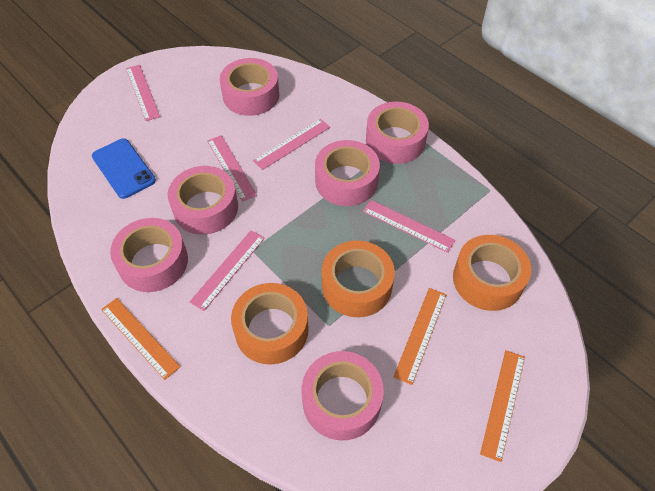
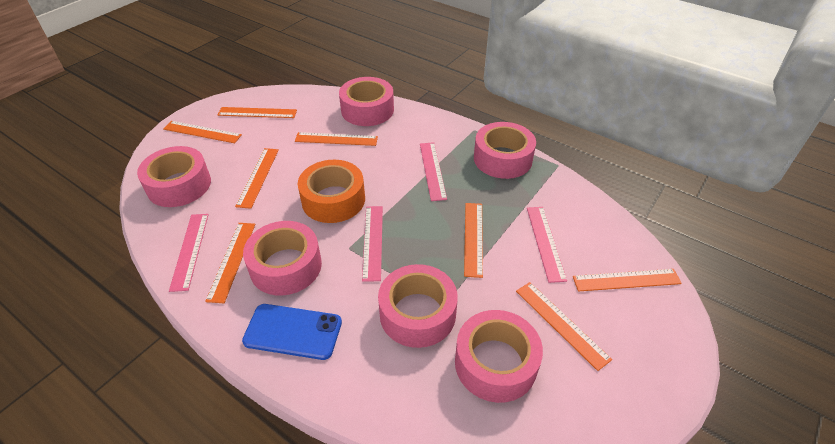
orange ruler: 3 -> 8
orange tape: 3 -> 1
pink ruler: 5 -> 4

